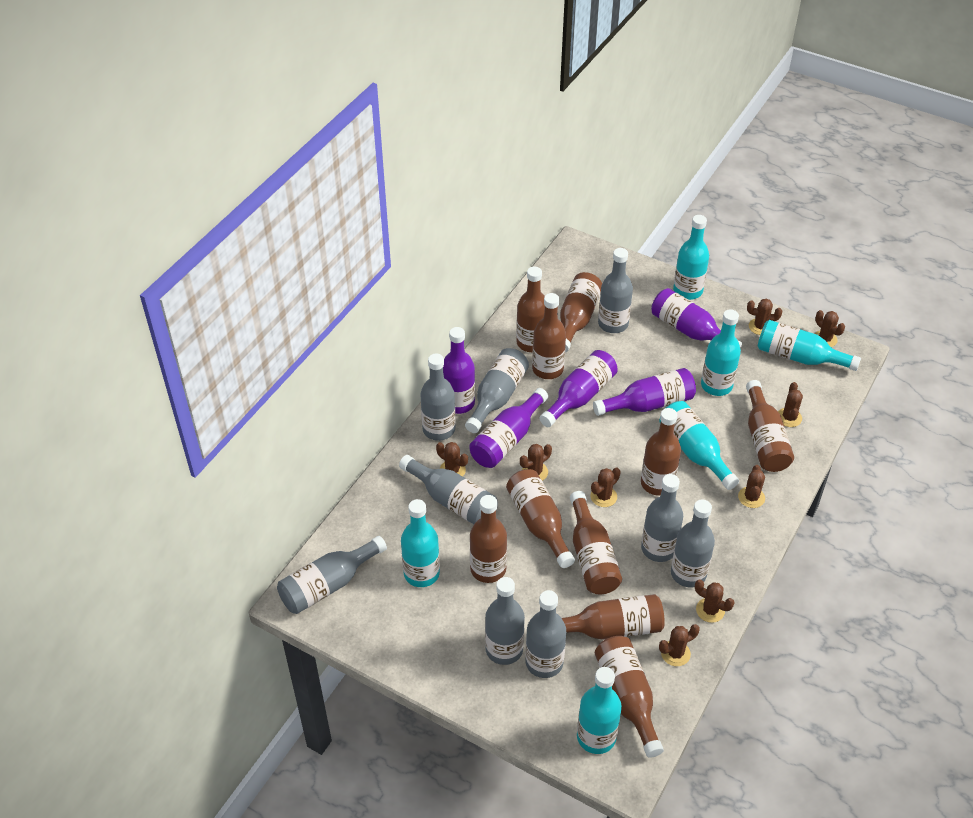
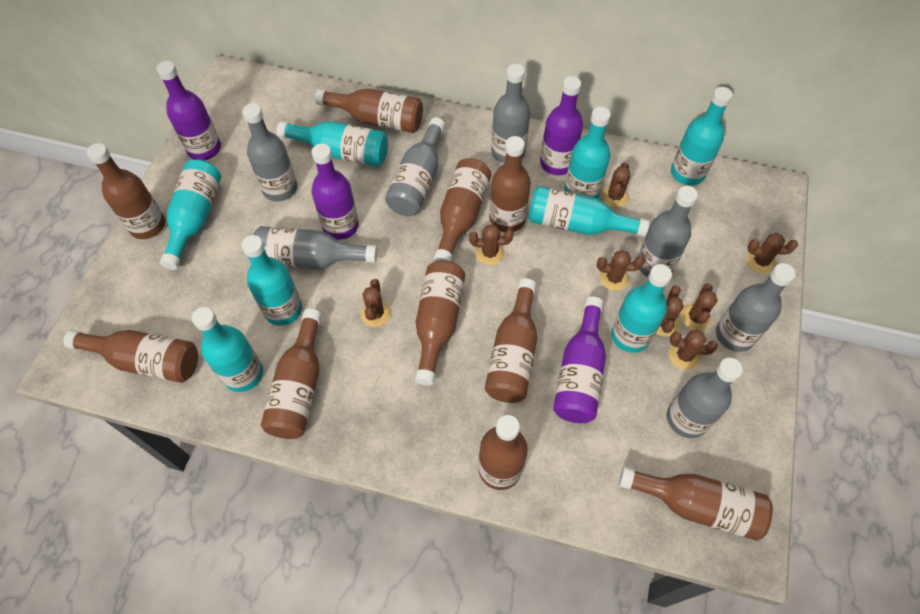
brown cactus: 9 -> 8
grey bottle: 9 -> 7
purple bottle: 5 -> 4
turquoise bottle: 6 -> 8

